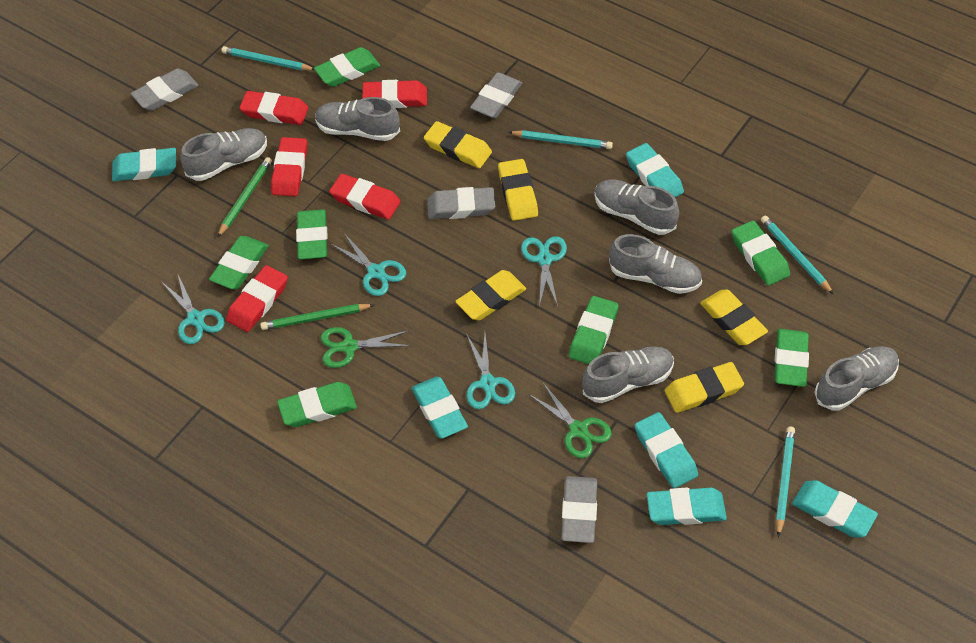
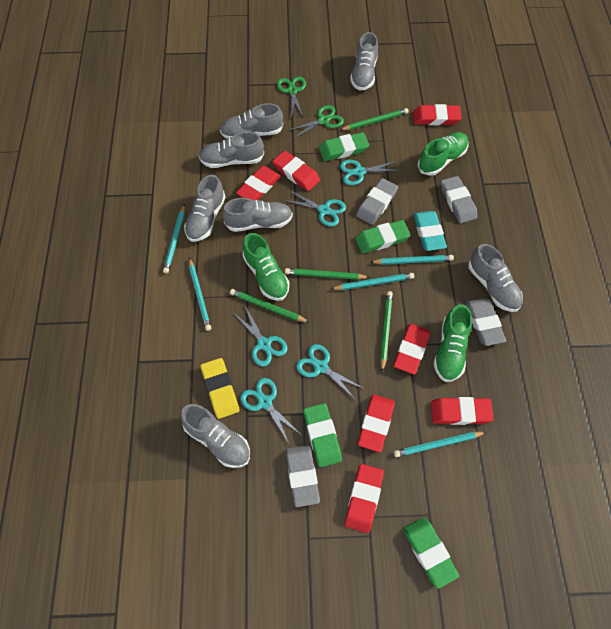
green eraser: 7 -> 4
green pencil: 2 -> 4
green shoe: 0 -> 3
grey shoe: 6 -> 7
red eraser: 5 -> 7
turquoise eraser: 6 -> 1
turquoise pencil: 4 -> 5
turquoise scissors: 4 -> 5
yellow eraser: 5 -> 1

